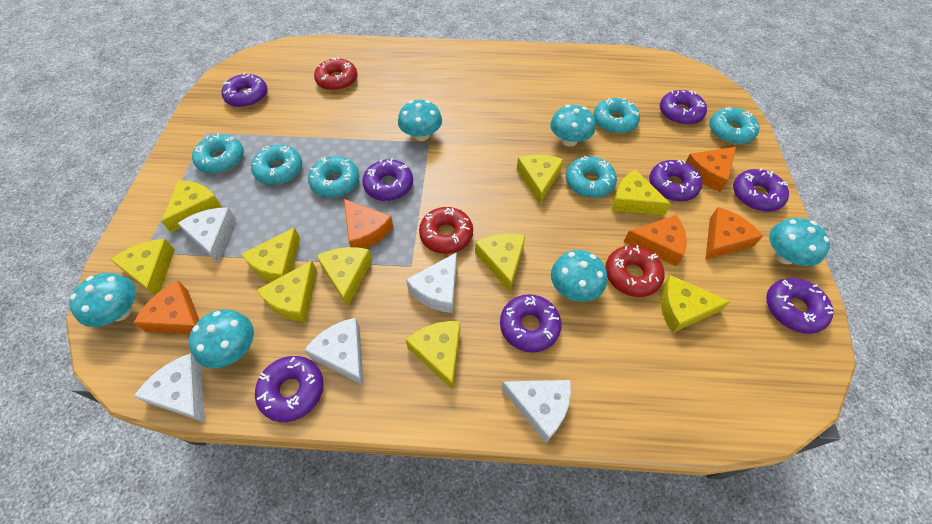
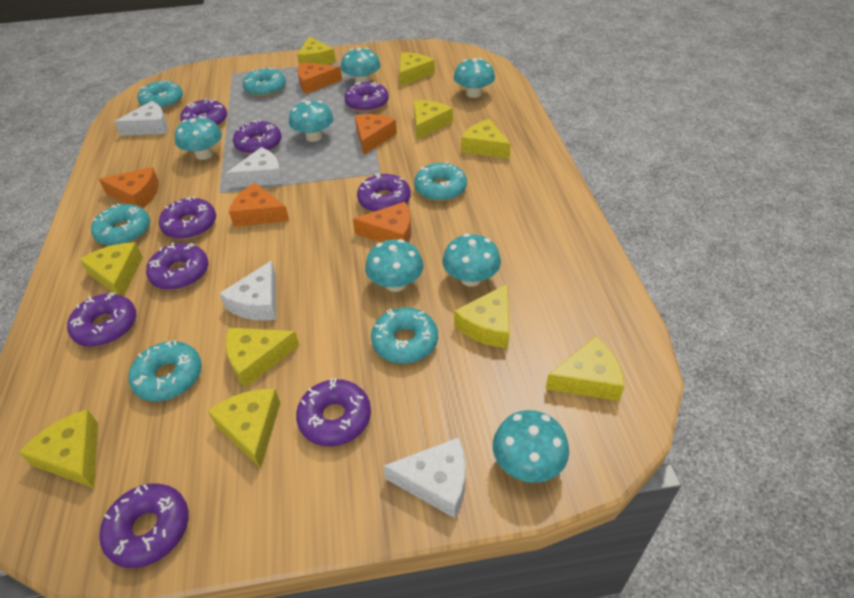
purple donut: 8 -> 9
red donut: 3 -> 0
turquoise mushroom: 6 -> 7
white cheese: 5 -> 4

